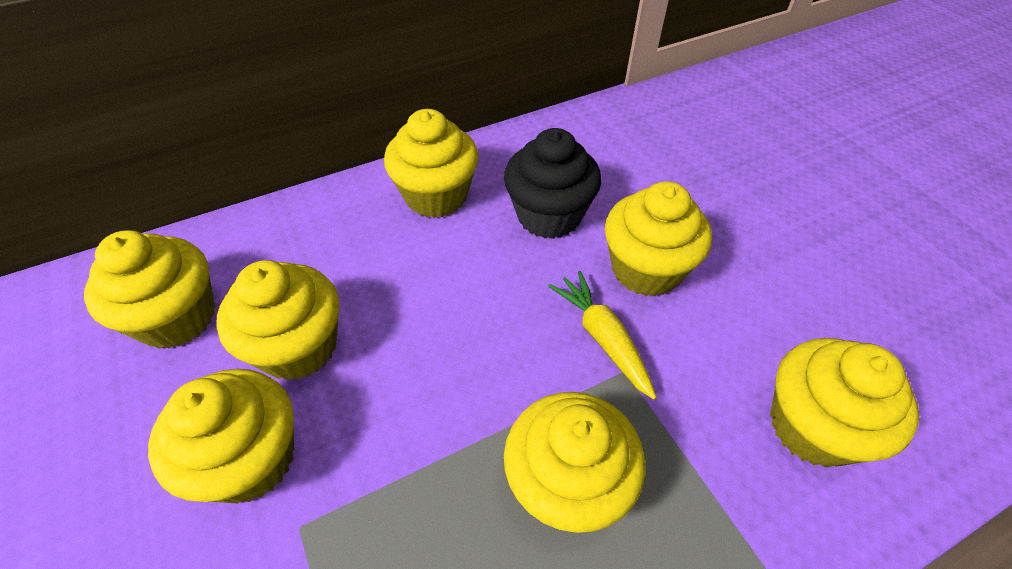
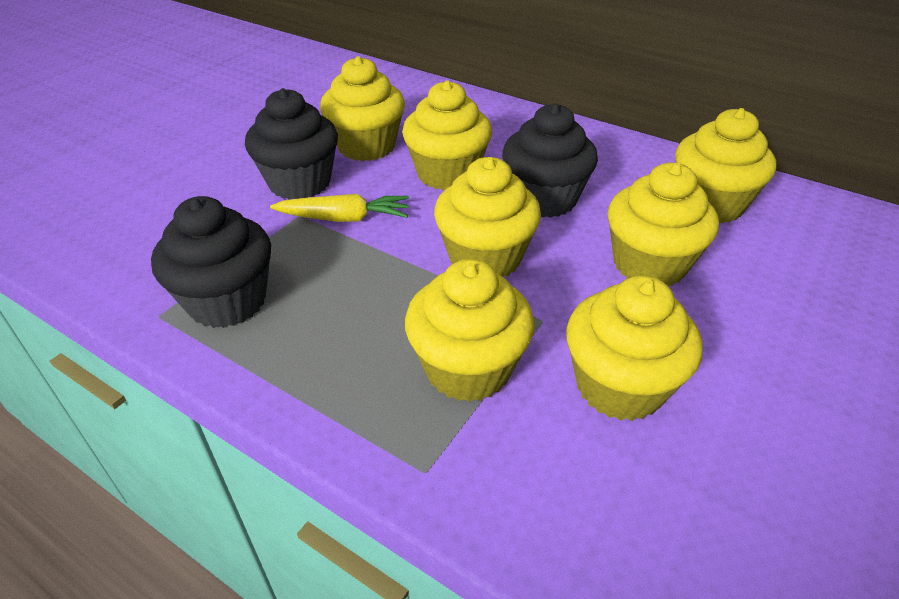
black cupcake: 1 -> 3

